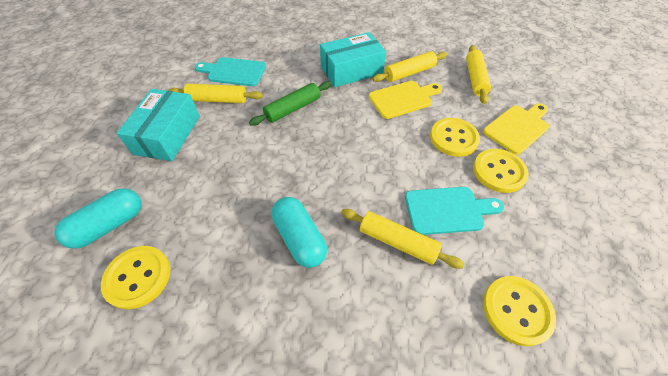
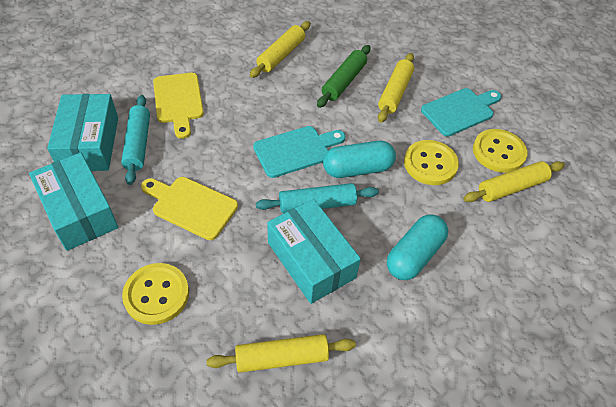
turquoise box: 2 -> 3
turquoise rolling pin: 0 -> 2
yellow button: 4 -> 3

